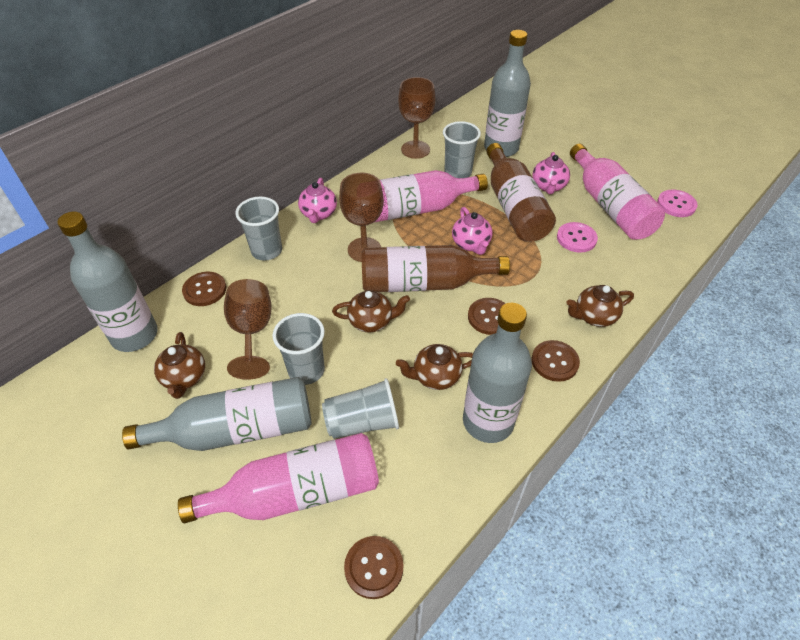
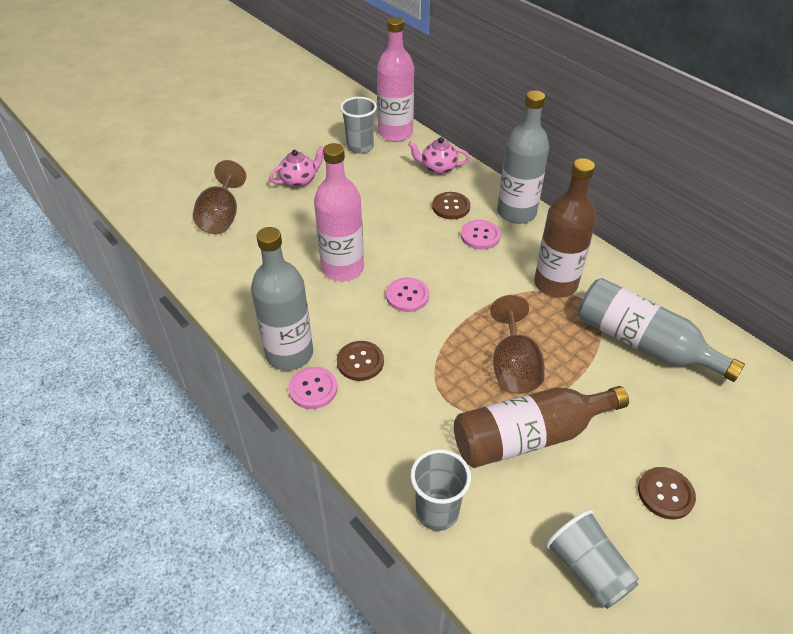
brown button: 4 -> 3
brown goblet: 3 -> 2
brown teapot: 4 -> 0
grey bottle: 4 -> 3
grey cup: 4 -> 3
pink bottle: 3 -> 2
pink button: 2 -> 3
pink teapot: 3 -> 2

